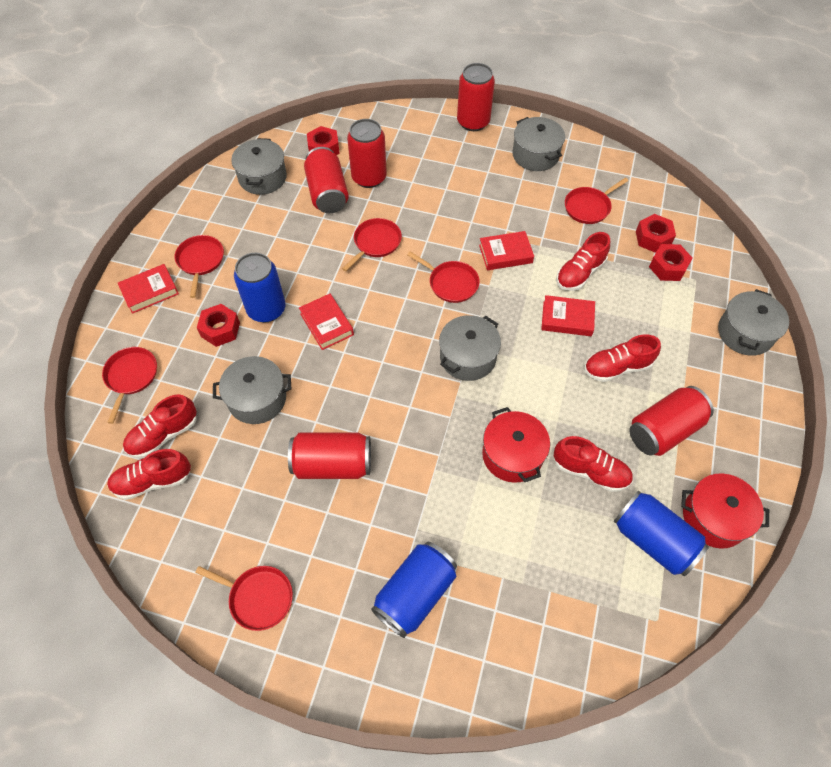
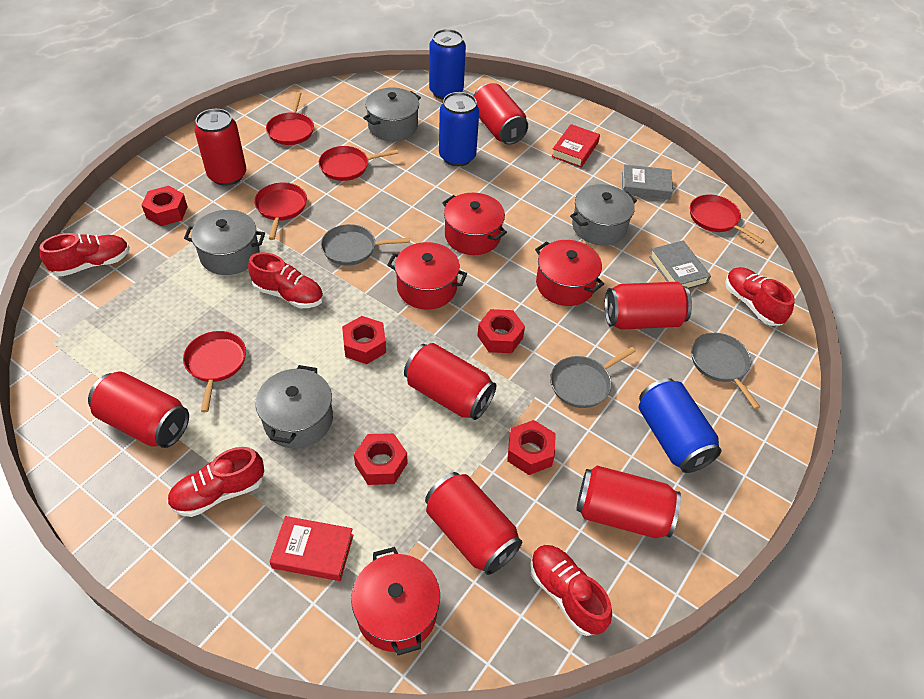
grey book: 0 -> 2
grey pan: 0 -> 3
grey pot: 5 -> 4
red book: 4 -> 2
red can: 5 -> 7
red nut: 4 -> 5
red pan: 6 -> 5
red pot: 2 -> 4

